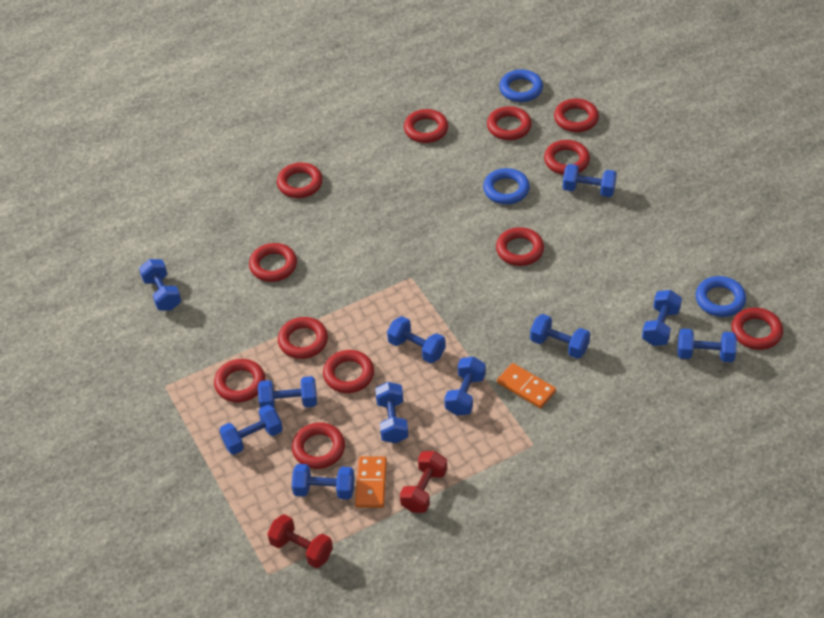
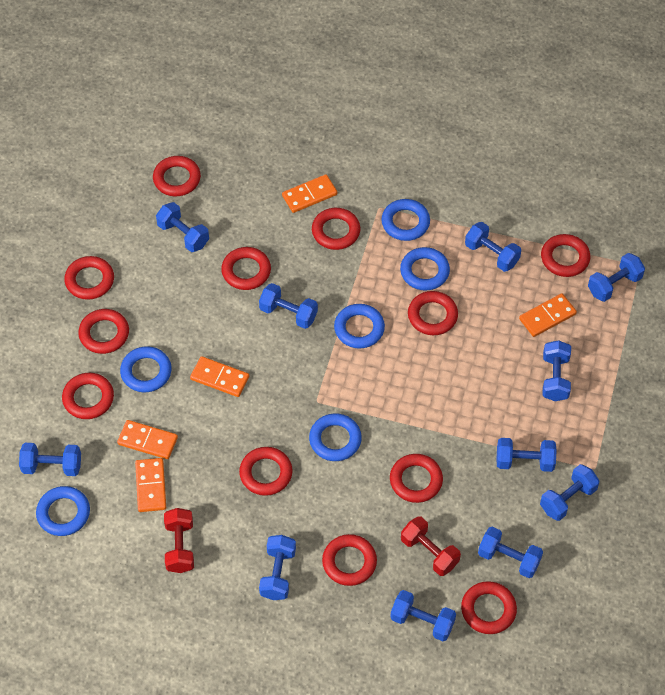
blue ring: 3 -> 6
orange domino: 2 -> 5

